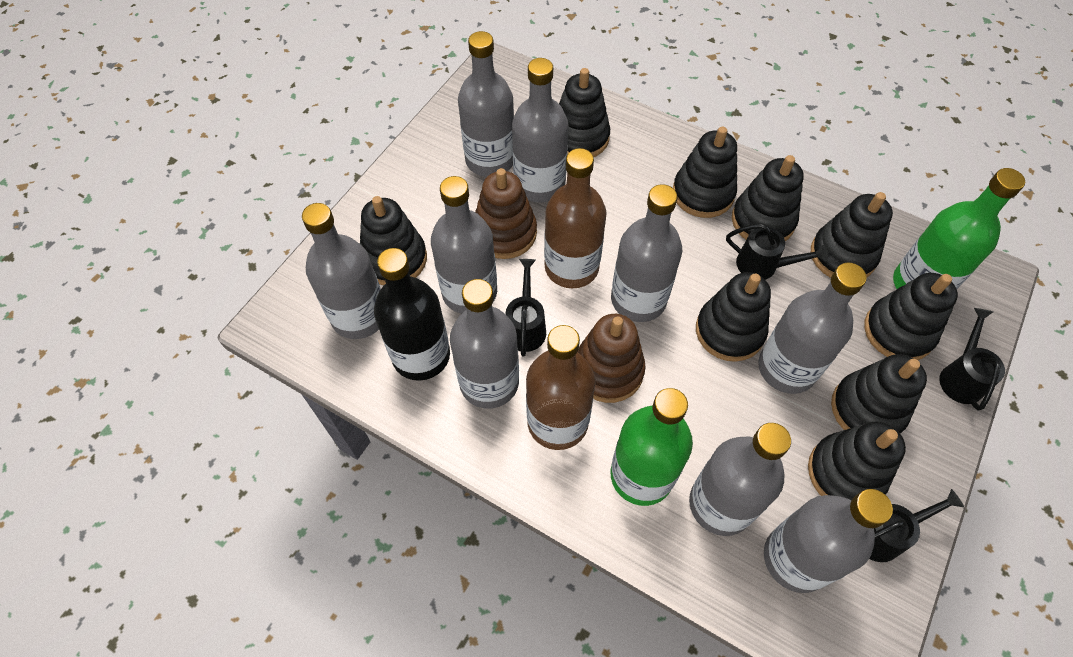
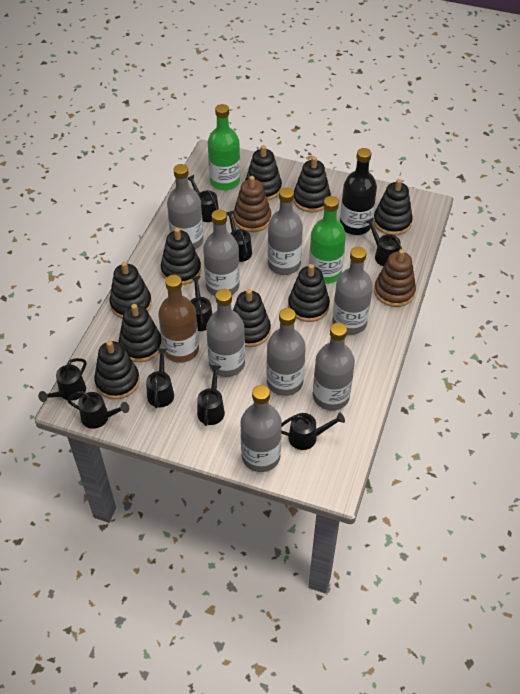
black watering can: 4 -> 9
brown bottle: 2 -> 1
grey bottle: 9 -> 8

